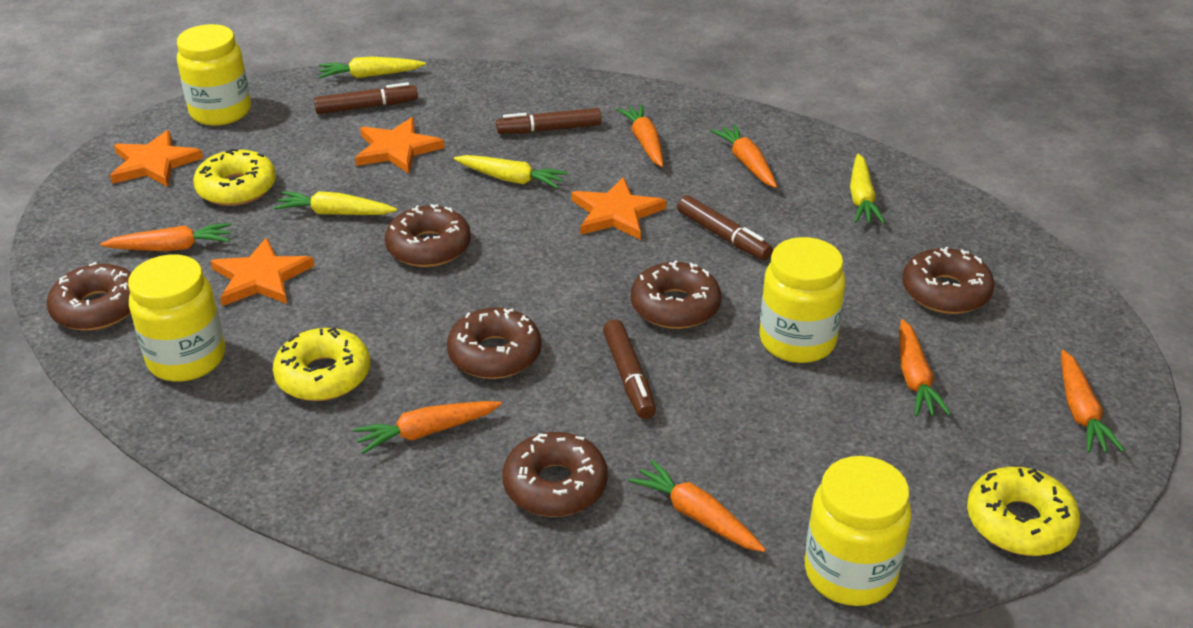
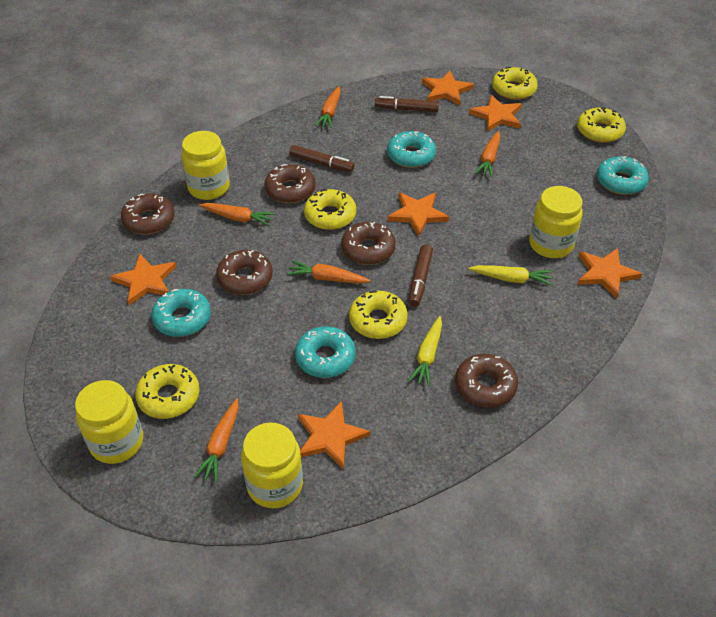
brown donut: 6 -> 5
brown marker: 4 -> 3
orange carrot: 7 -> 5
orange star: 4 -> 6
turquoise donut: 0 -> 4
yellow carrot: 4 -> 2
yellow donut: 3 -> 5

